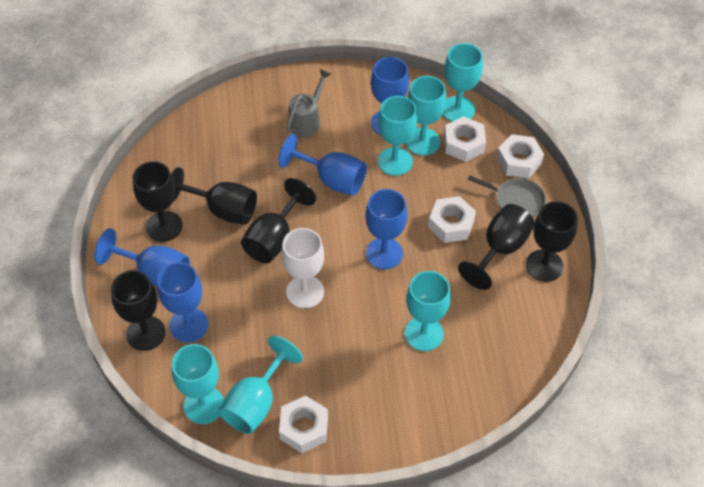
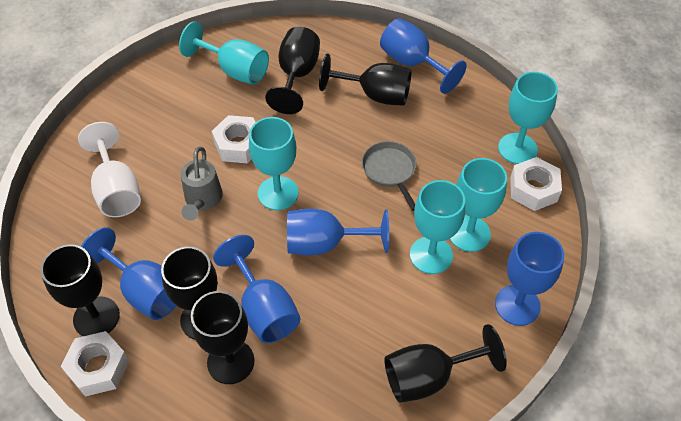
turquoise goblet: 6 -> 5
white nut: 4 -> 3

